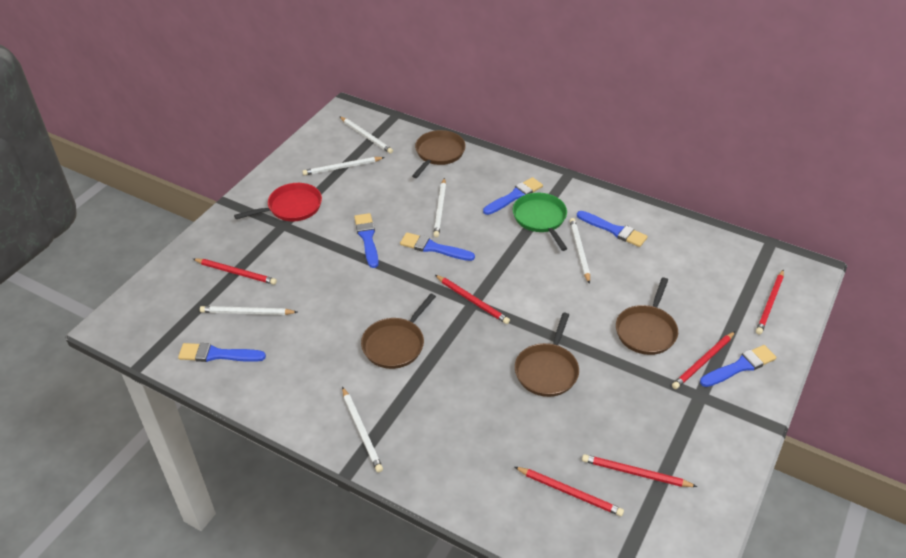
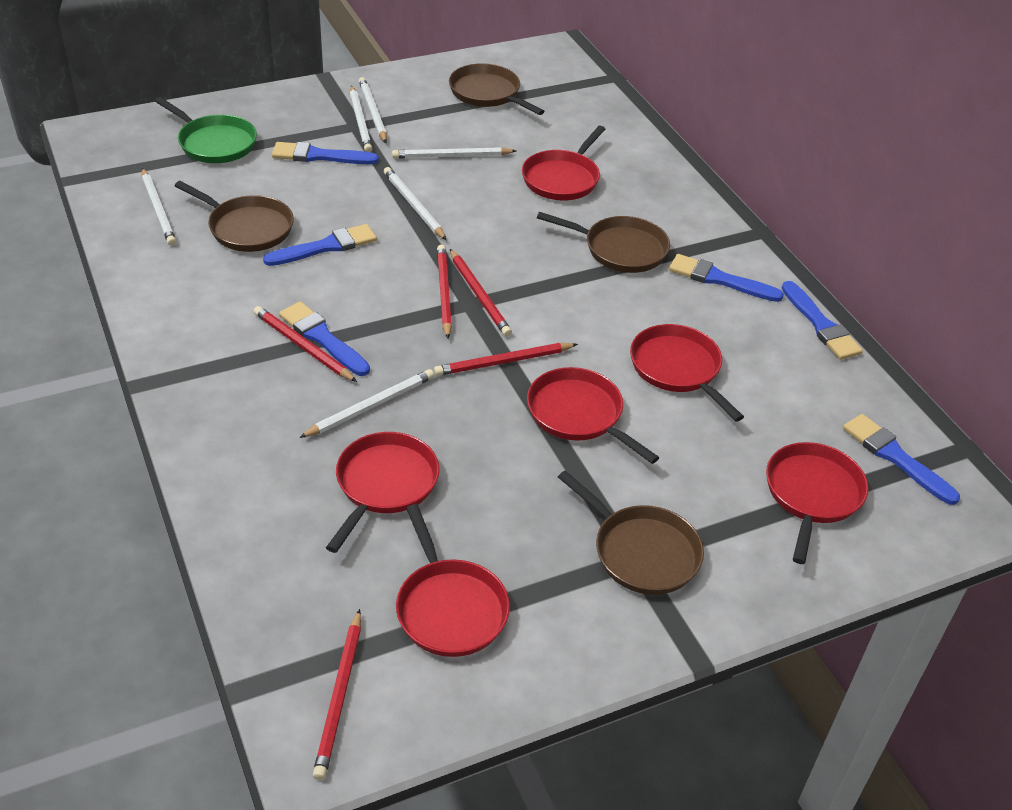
red pan: 1 -> 6
red pencil: 6 -> 5

